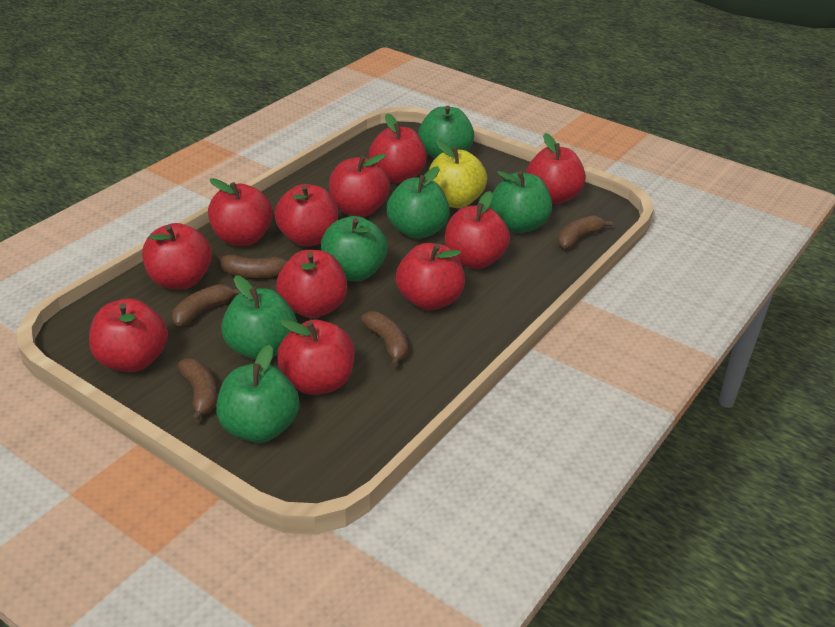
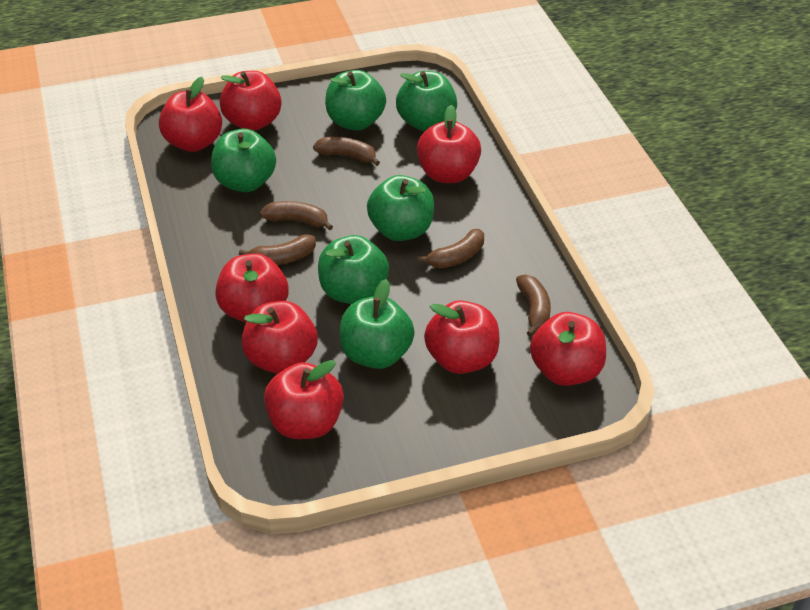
red apple: 11 -> 8
yellow apple: 1 -> 0

